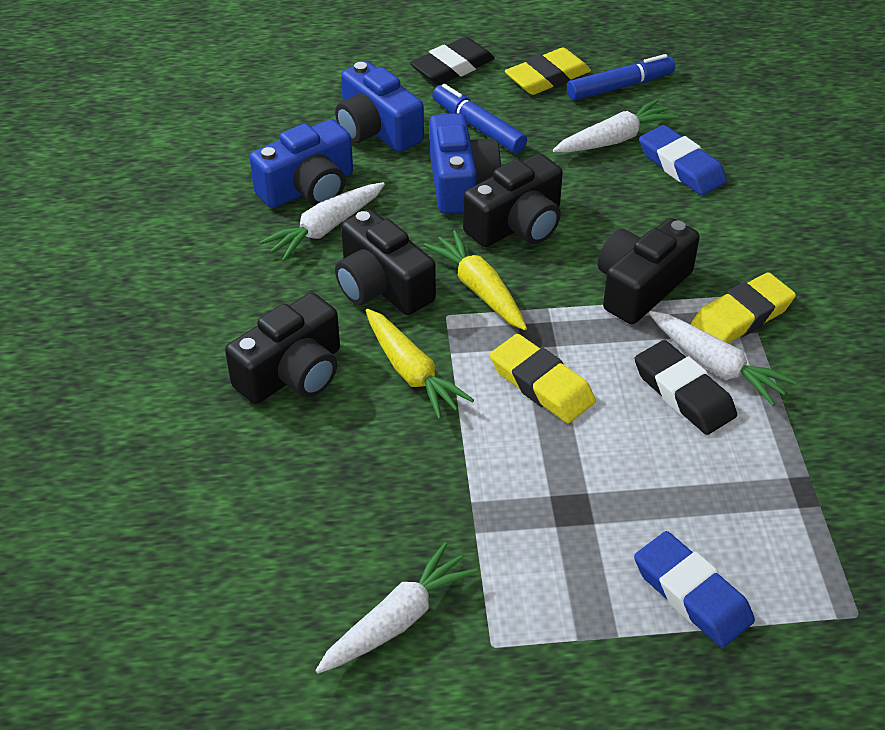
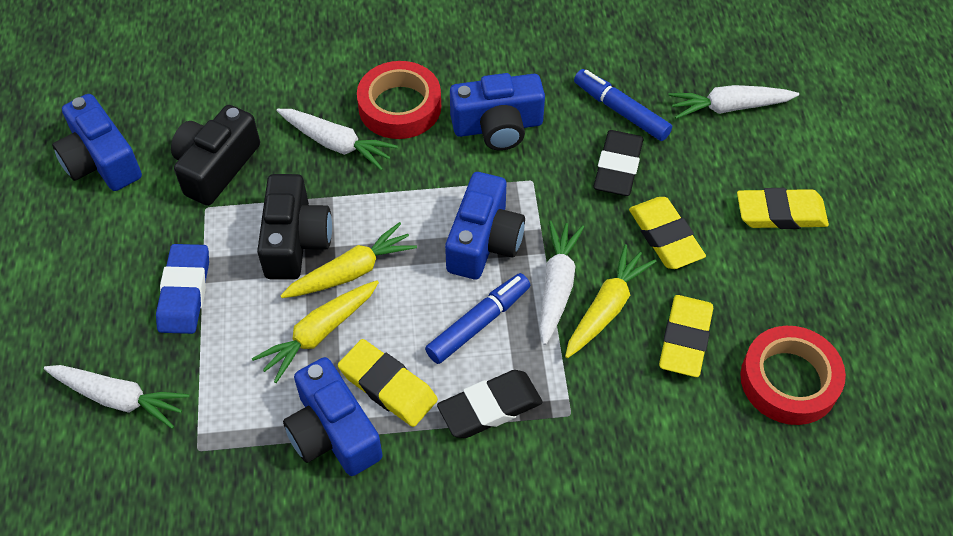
black camera: 4 -> 2
blue camera: 3 -> 4
blue eraser: 2 -> 1
red tape: 0 -> 2
yellow carrot: 2 -> 3
yellow eraser: 3 -> 4

